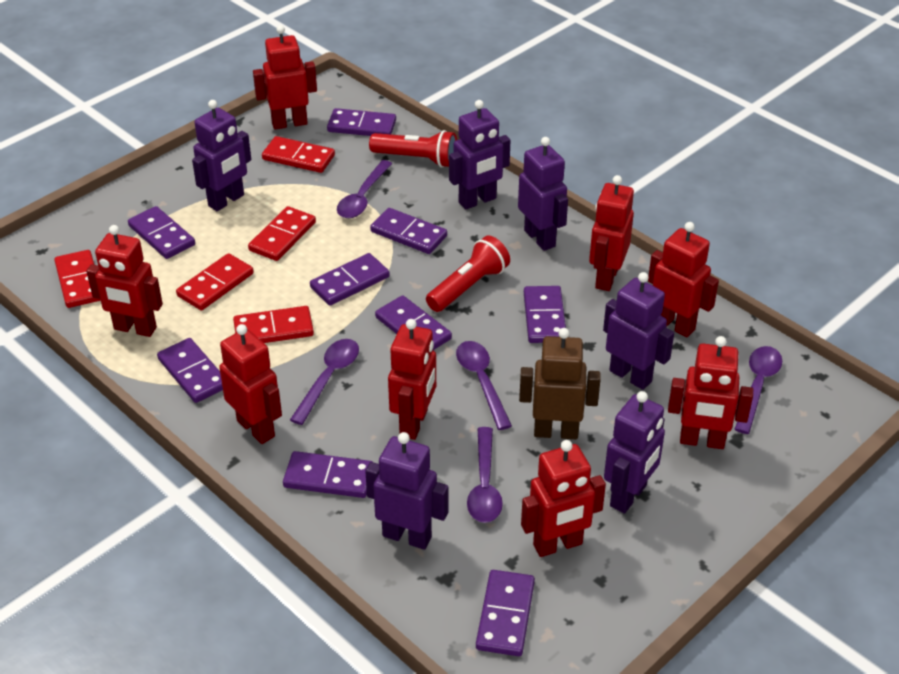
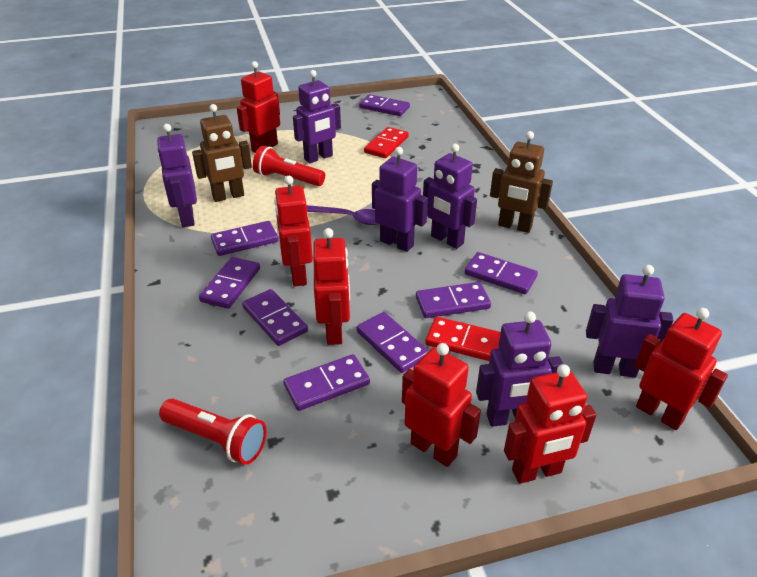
brown robot: 1 -> 2
purple domino: 9 -> 8
purple spoon: 5 -> 1
red domino: 5 -> 2
red robot: 8 -> 6

